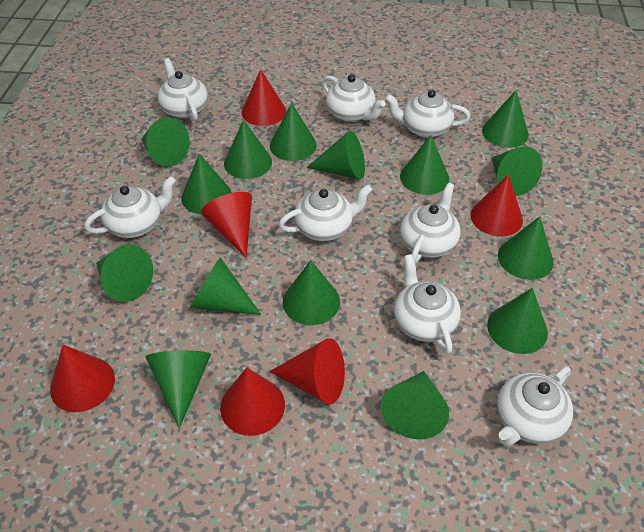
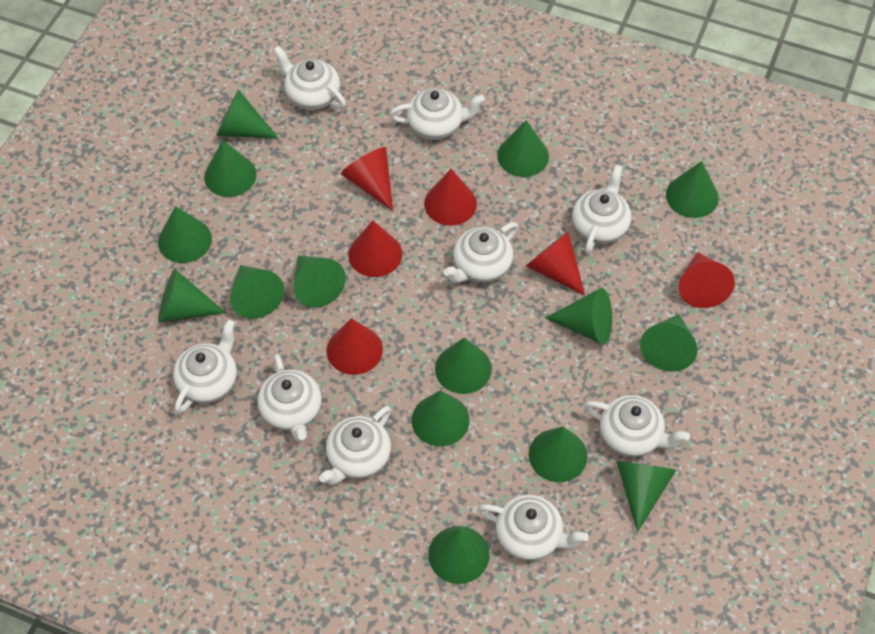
white teapot: 8 -> 9

